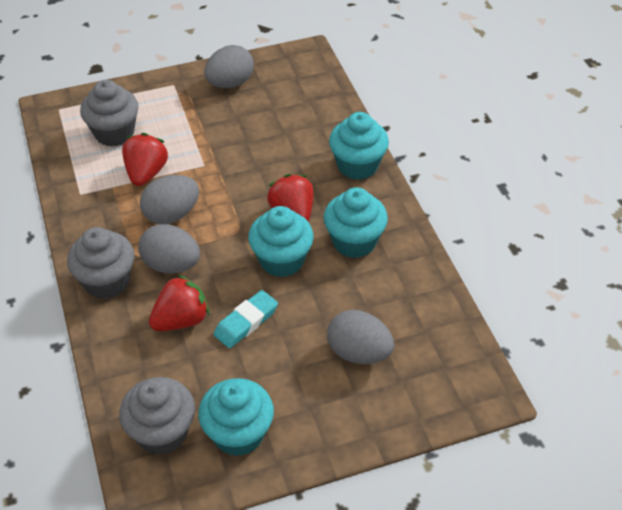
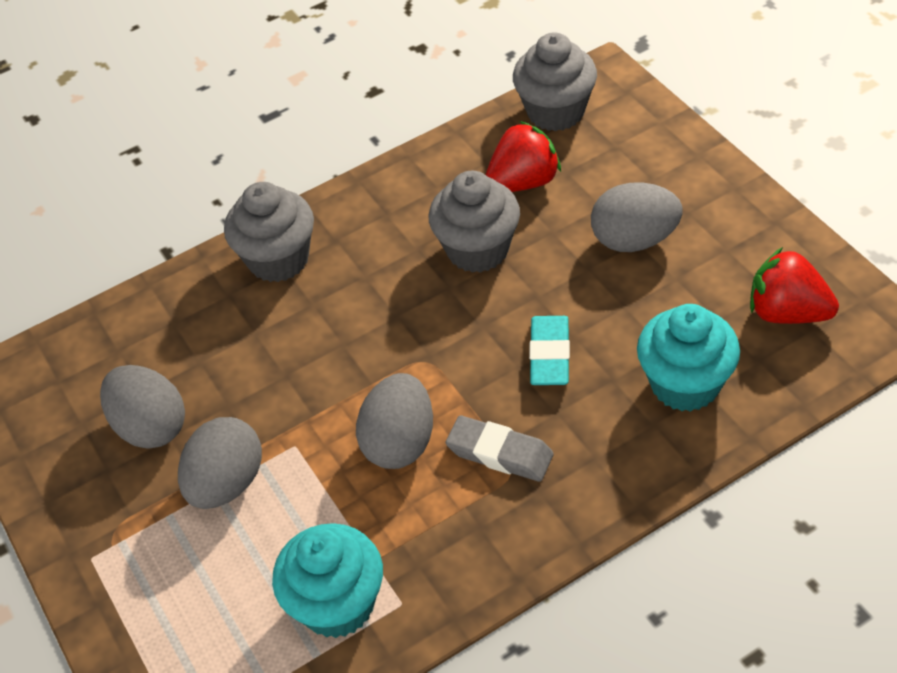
grey eraser: 0 -> 1
red strawberry: 3 -> 2
turquoise cupcake: 4 -> 2

